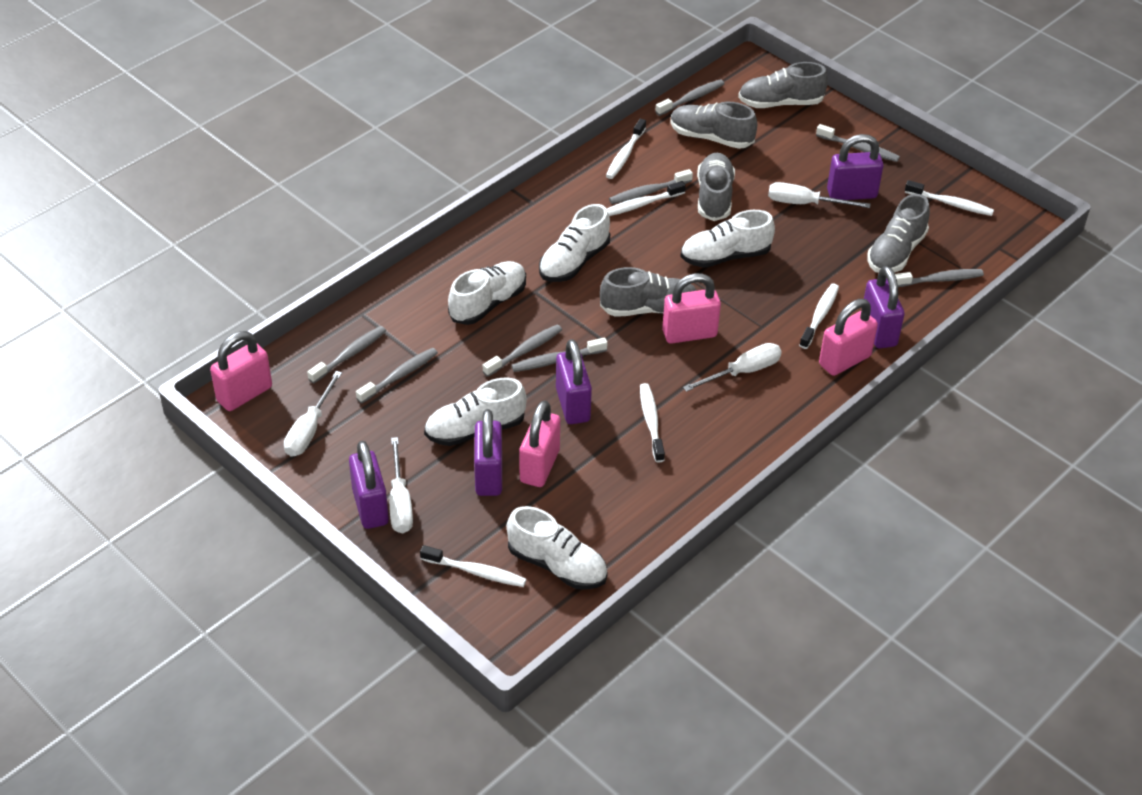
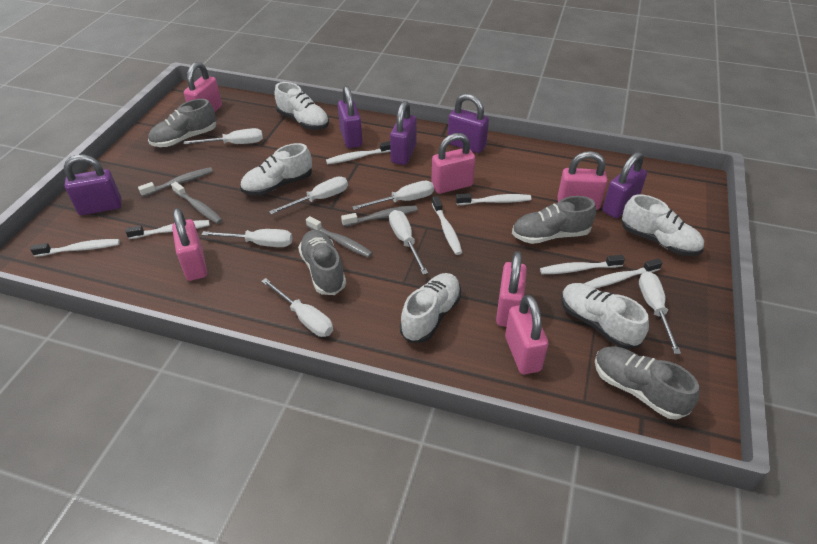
grey shoe: 5 -> 4
grey toothbrush: 8 -> 4
pink padlock: 4 -> 6
white screwdriver: 4 -> 7
white toothbrush: 6 -> 7

